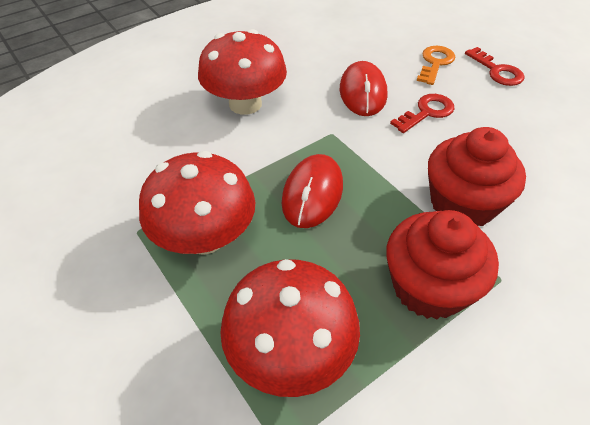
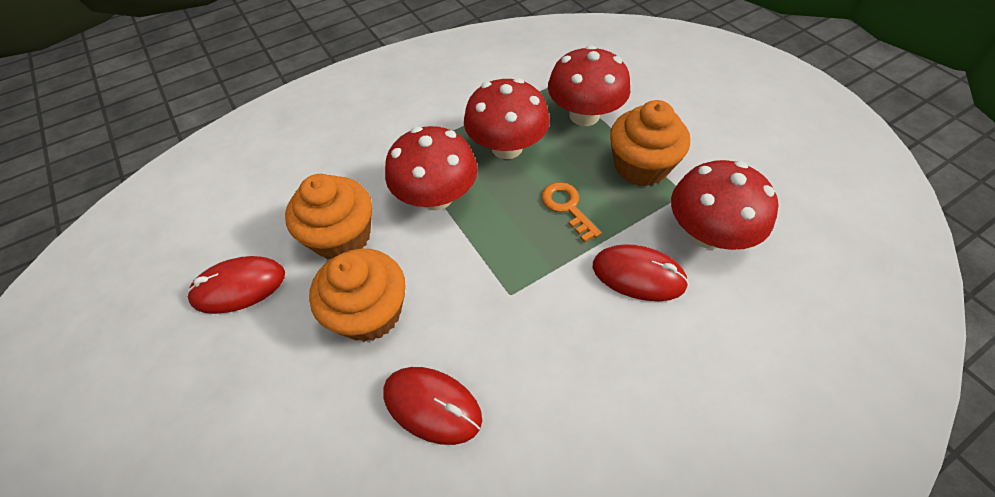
orange cupcake: 0 -> 3
red cupcake: 2 -> 0
red key: 2 -> 0
red mouse: 2 -> 3
red mushroom: 3 -> 4

